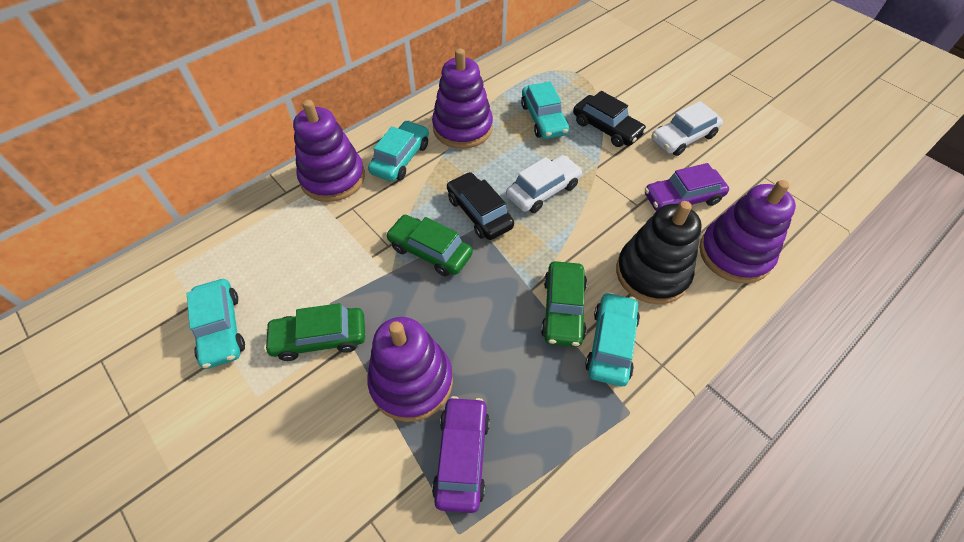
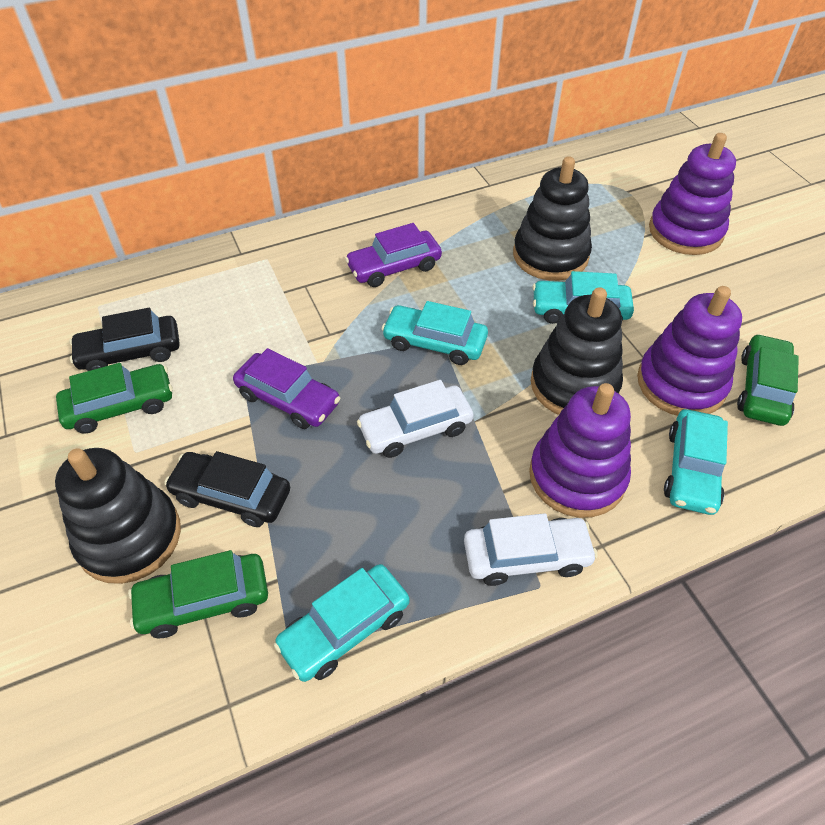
black stacking toy: 1 -> 3
purple stacking toy: 4 -> 3

